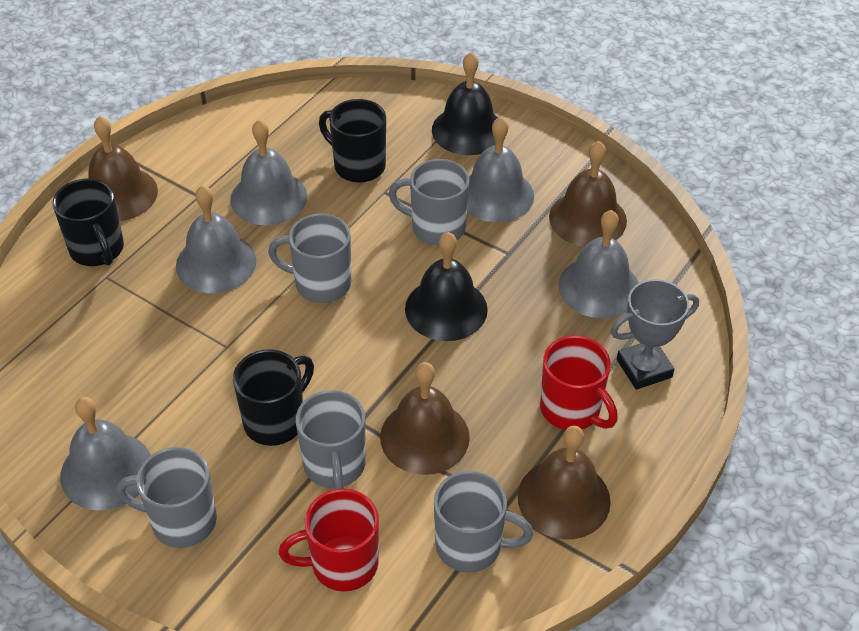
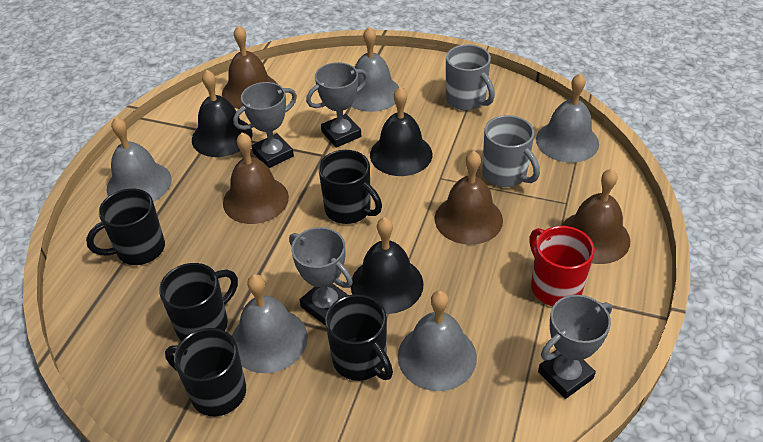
black bell: 2 -> 3
black mug: 3 -> 5
grey mug: 5 -> 2
grey trophy: 1 -> 4
red mug: 2 -> 1

